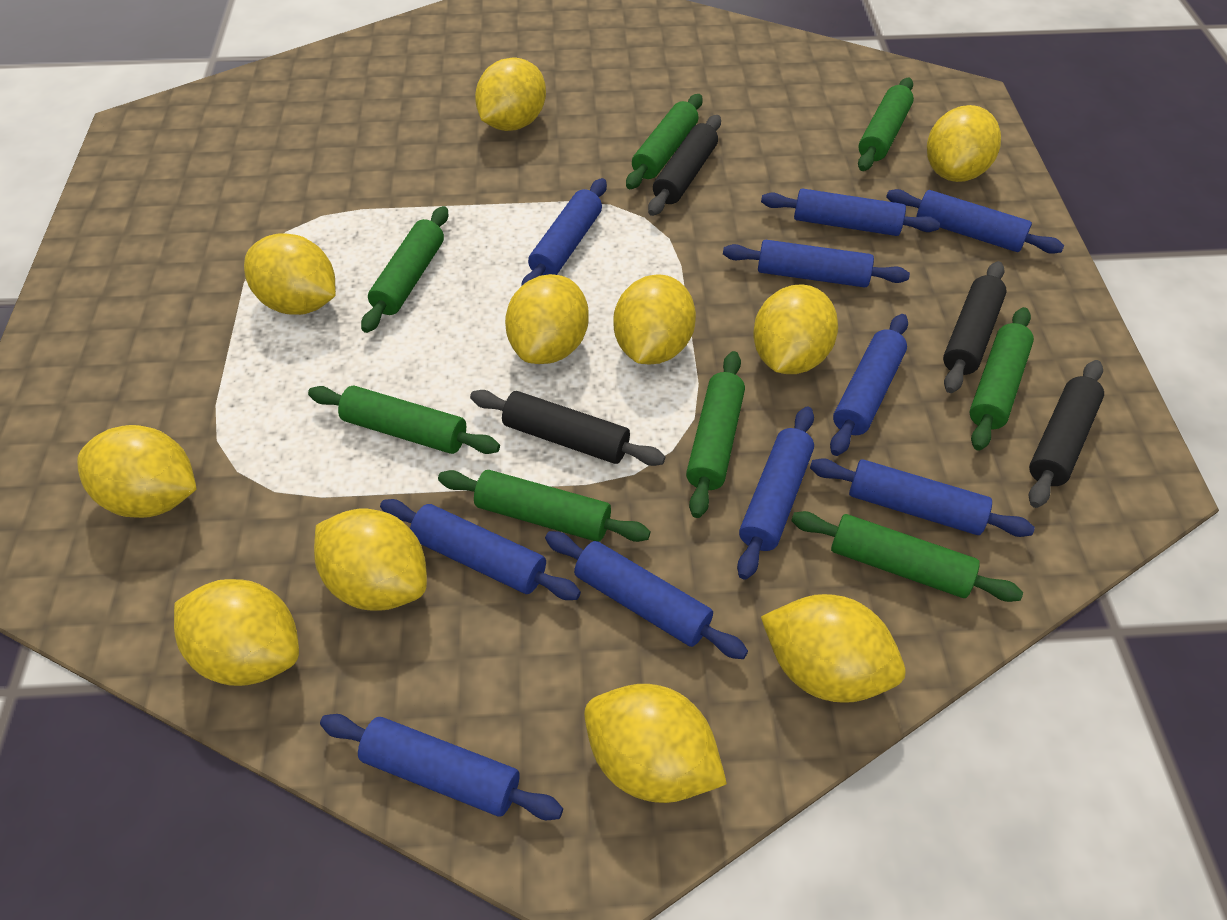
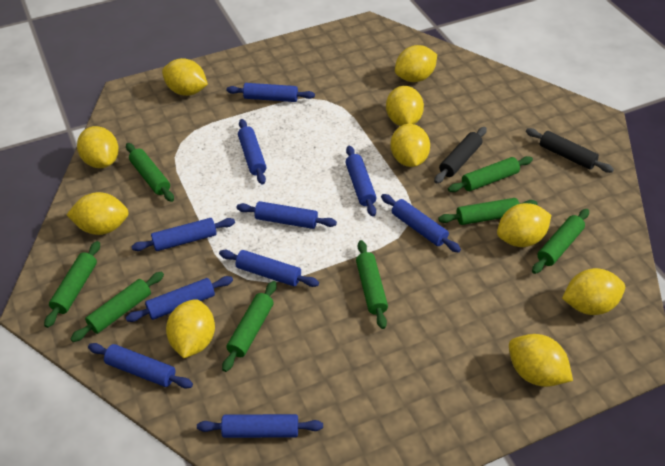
black rolling pin: 4 -> 2
yellow lemon: 11 -> 10

